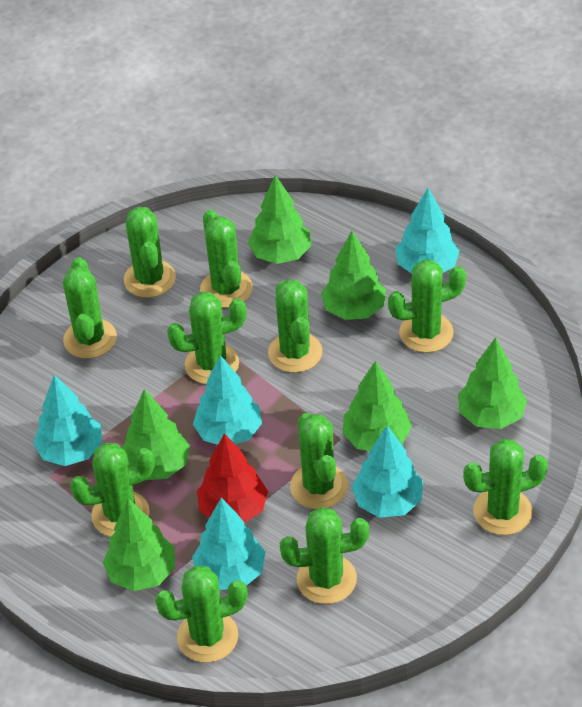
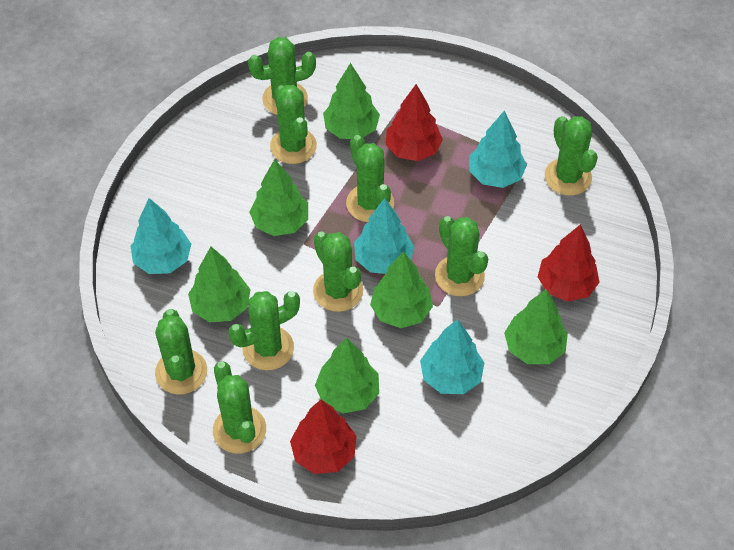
green cactus: 11 -> 9
red tree: 1 -> 3
turquoise tree: 5 -> 4

